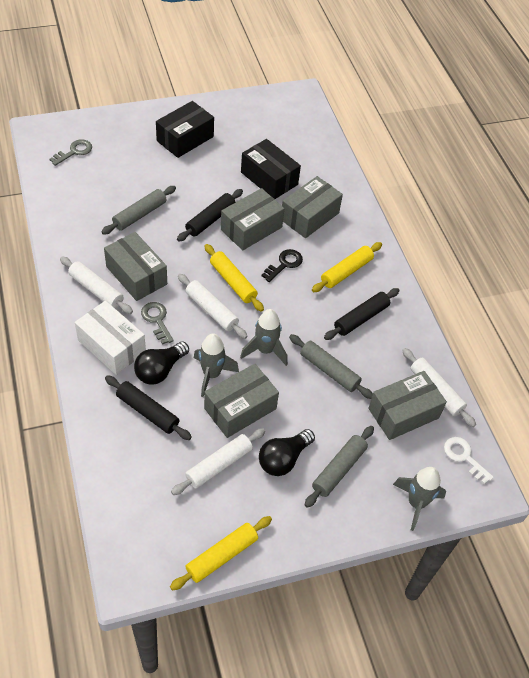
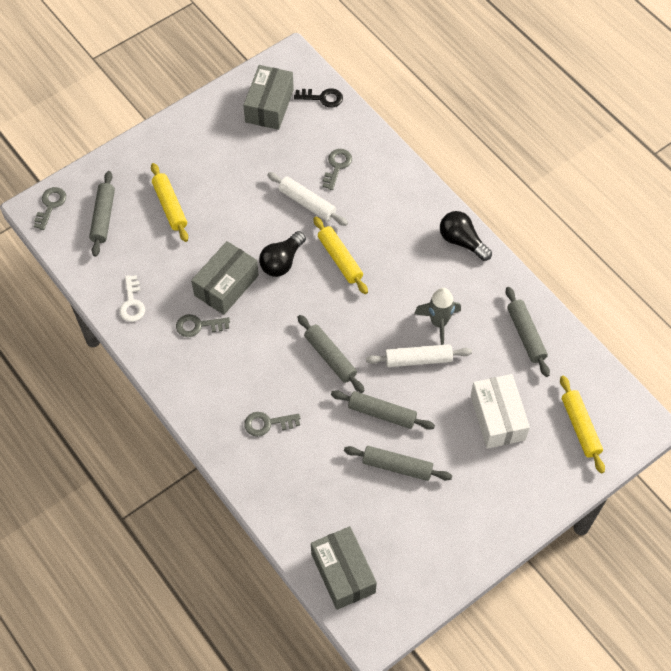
black box: 2 -> 0
black rolling pin: 3 -> 0
grey box: 5 -> 3
grey key: 2 -> 4
grey rocket: 3 -> 1
grey rolling pin: 3 -> 5
white rolling pin: 4 -> 2

